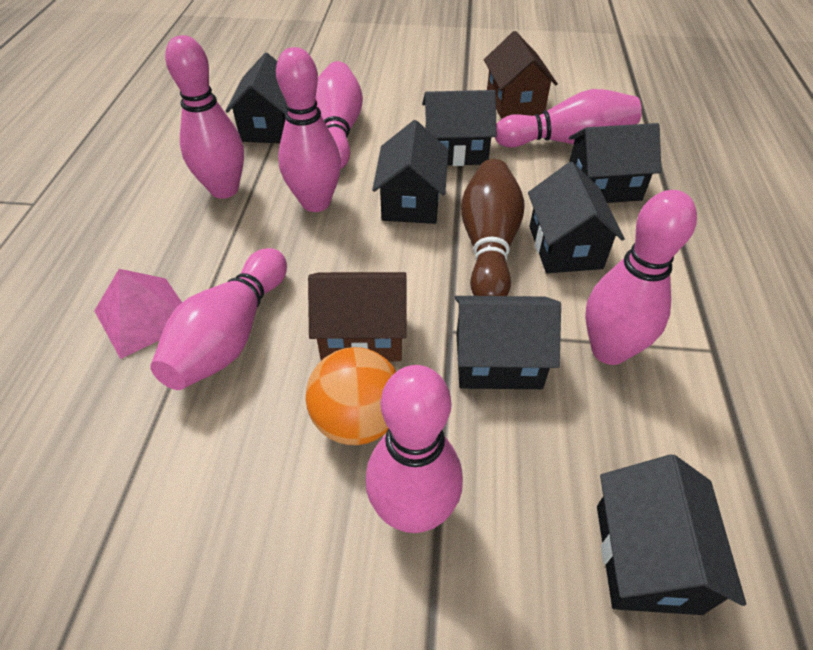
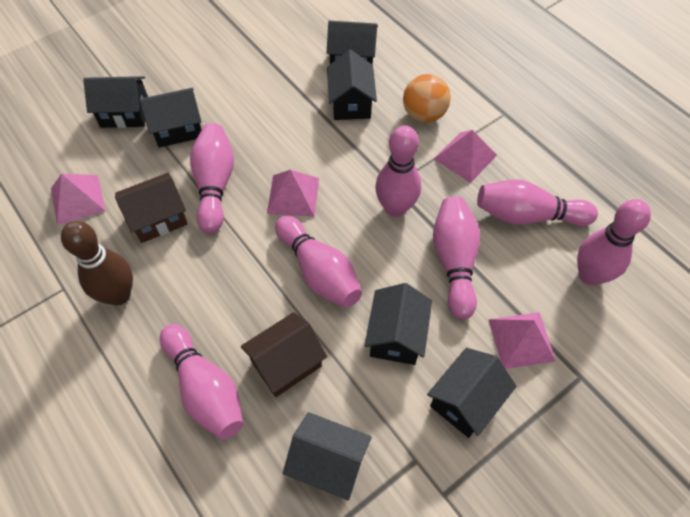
pink pyramid: 1 -> 4

